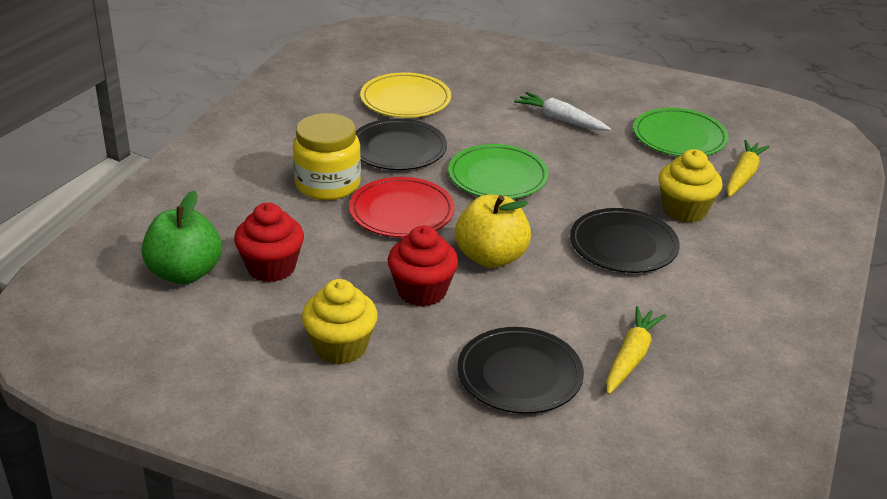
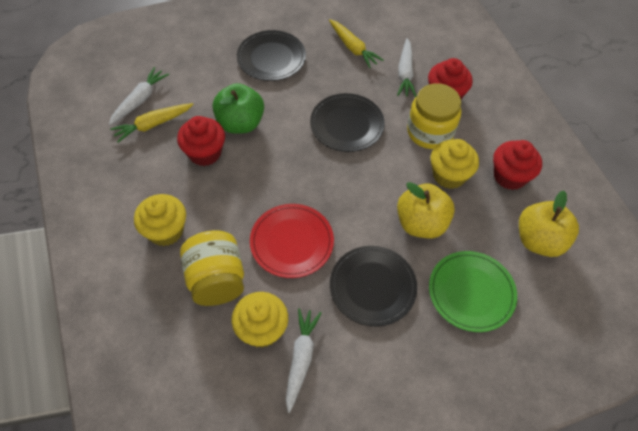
green plate: 2 -> 1
red cupcake: 2 -> 3
white carrot: 1 -> 3
yellow apple: 1 -> 2
yellow cupcake: 2 -> 3
yellow jar: 1 -> 2
yellow plate: 1 -> 0

